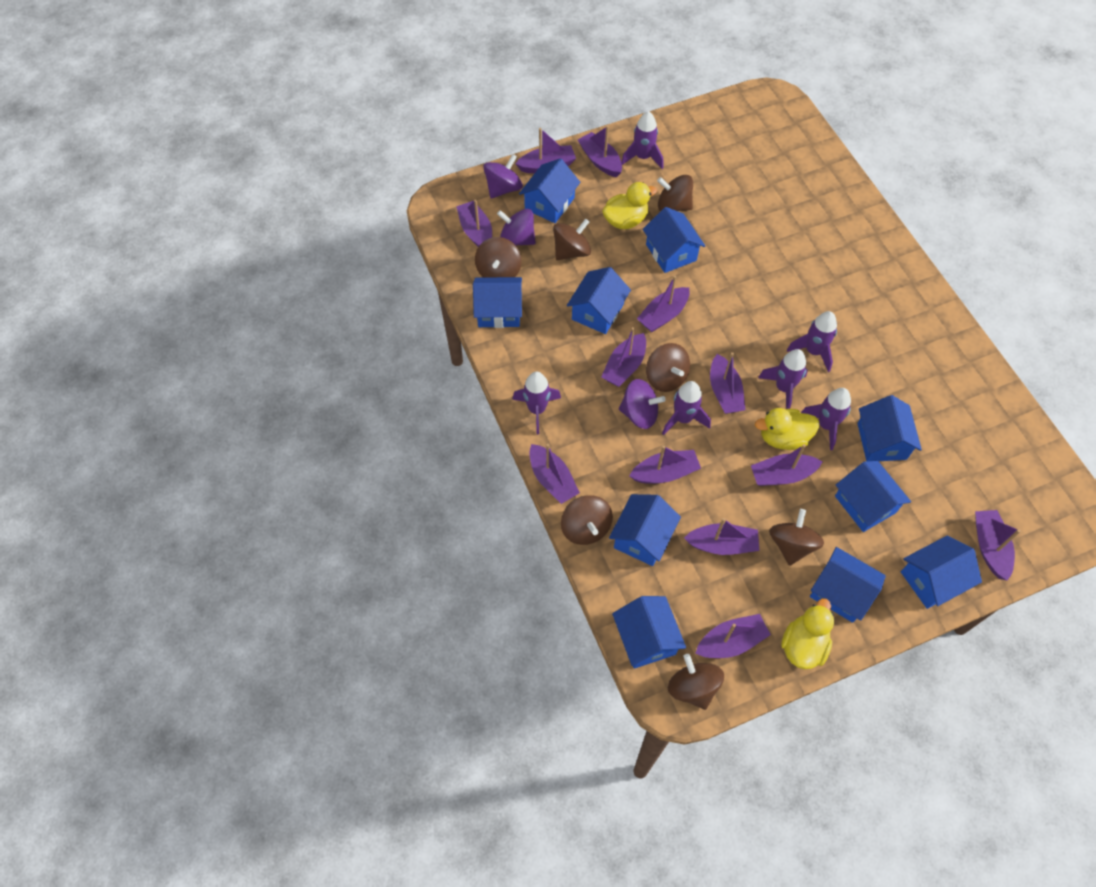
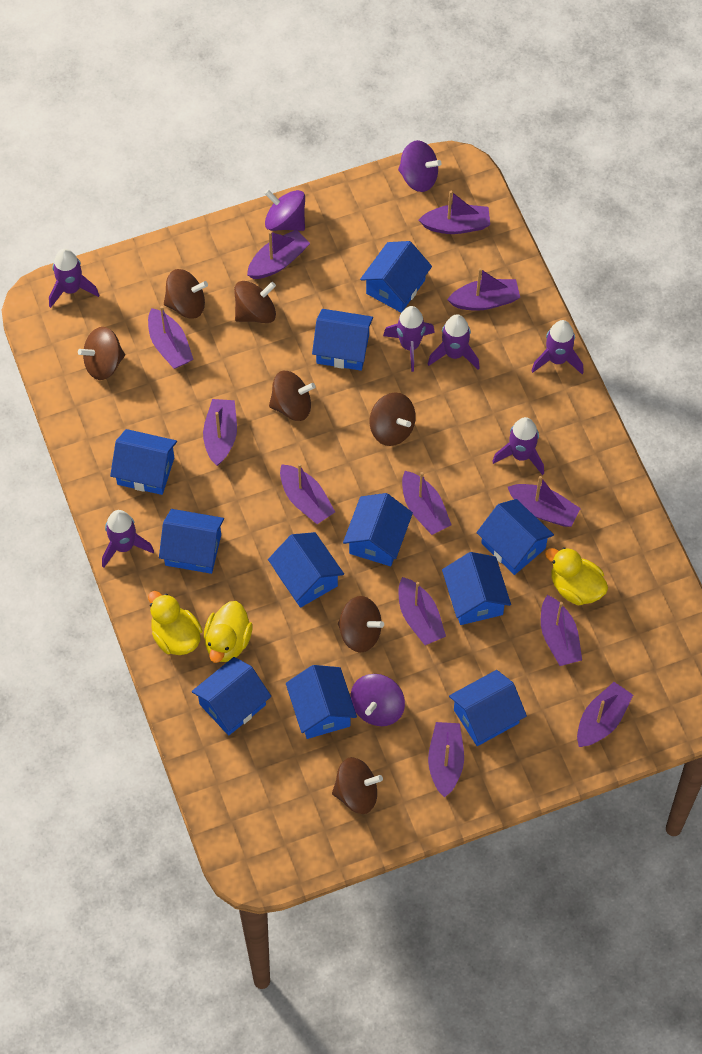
blue house: 10 -> 11

